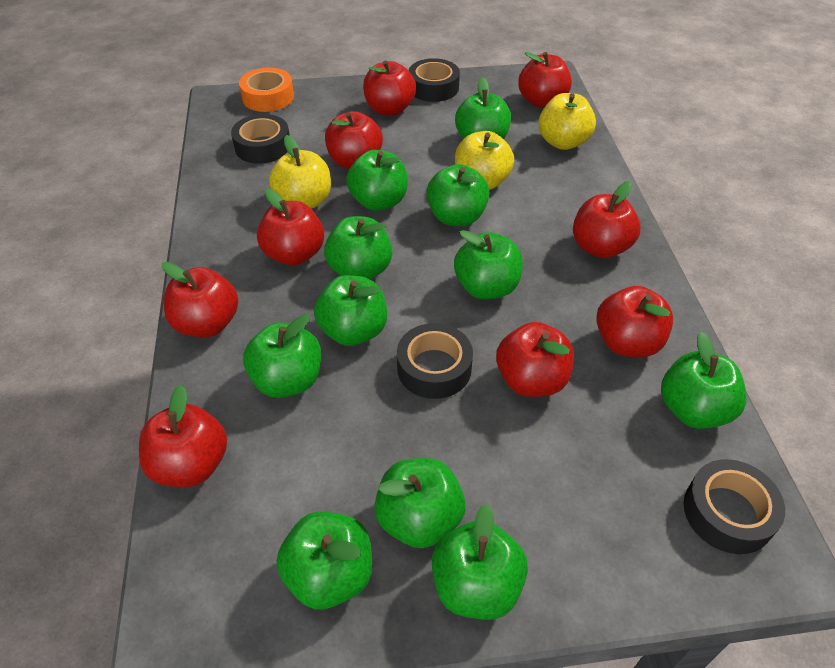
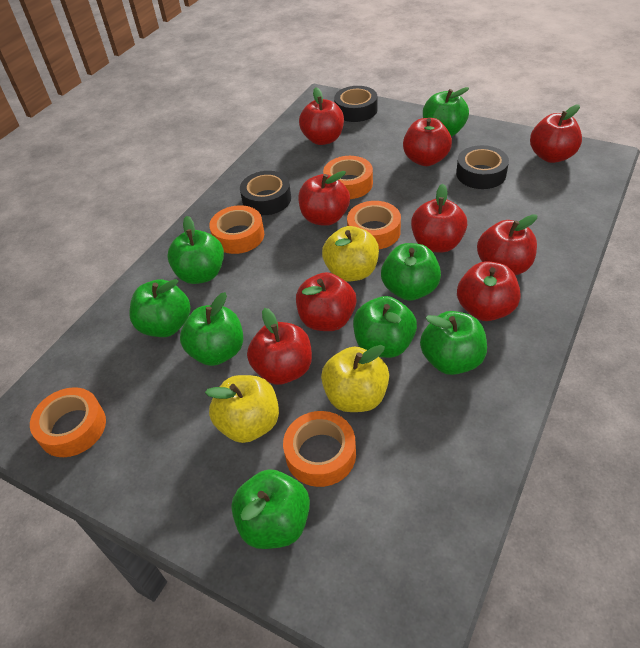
black tape: 4 -> 3
green apple: 11 -> 8
orange tape: 1 -> 5

